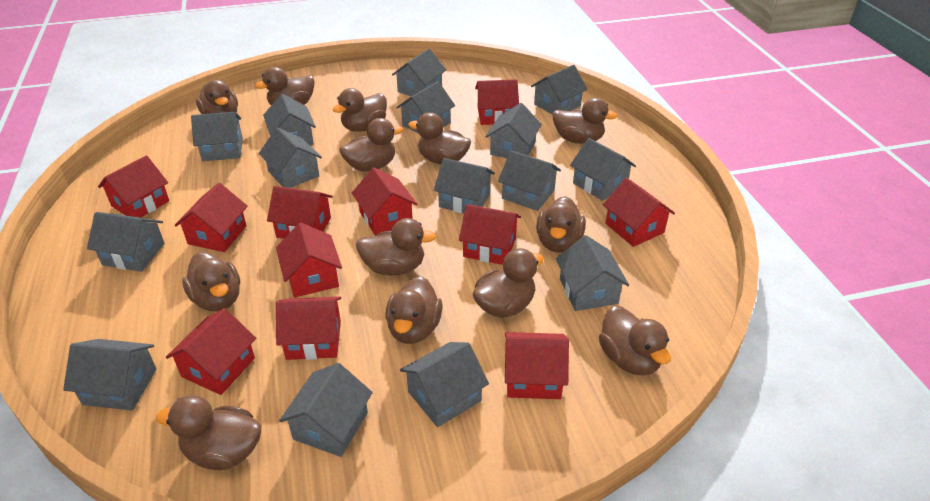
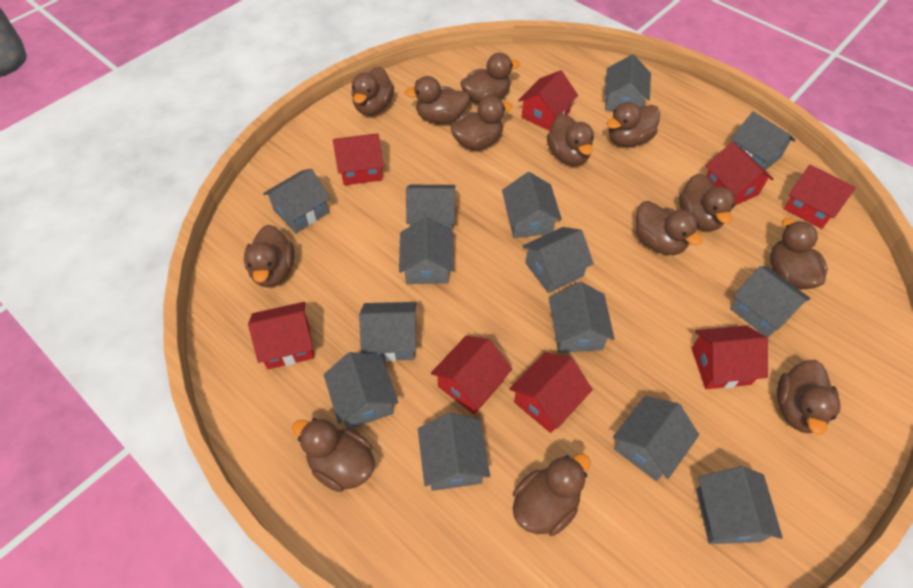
grey house: 15 -> 14
red house: 11 -> 8

